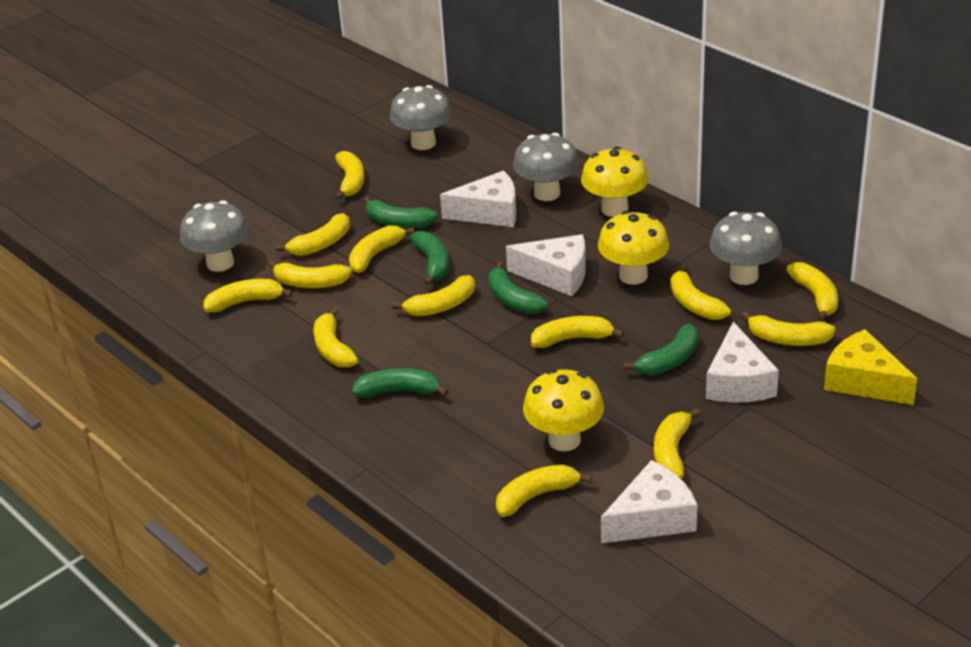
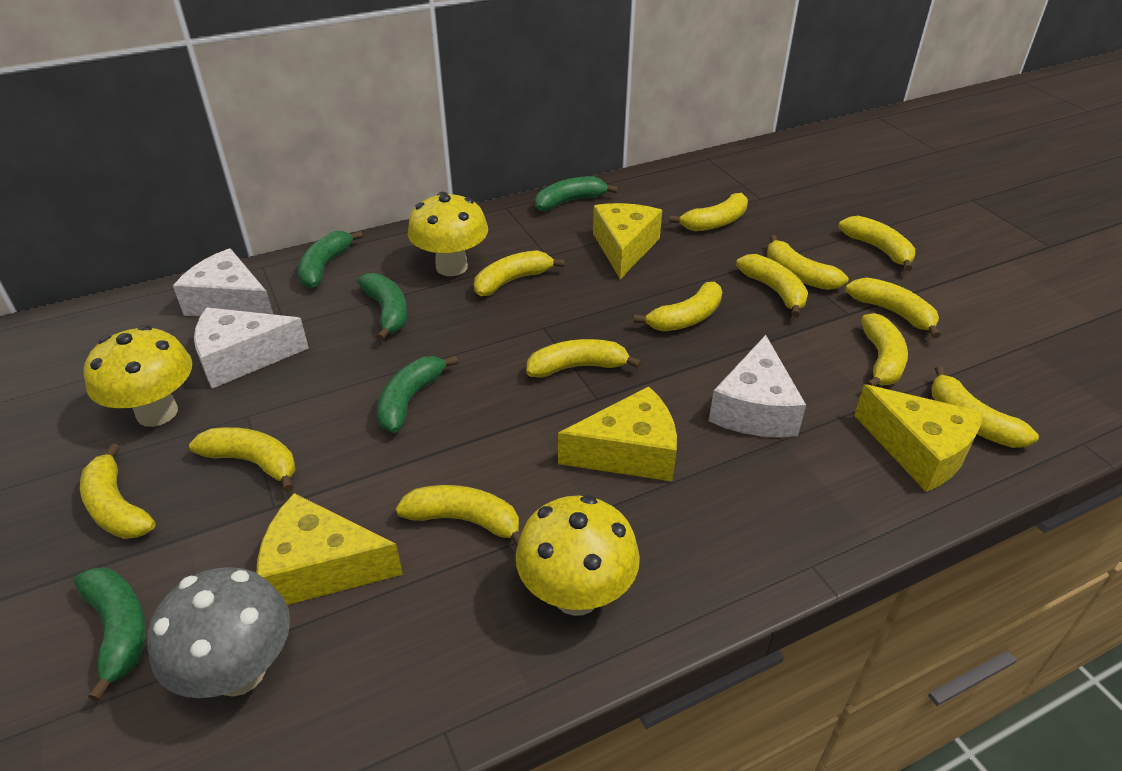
grey mushroom: 4 -> 1
white cheese: 4 -> 3
yellow cheese: 1 -> 4

